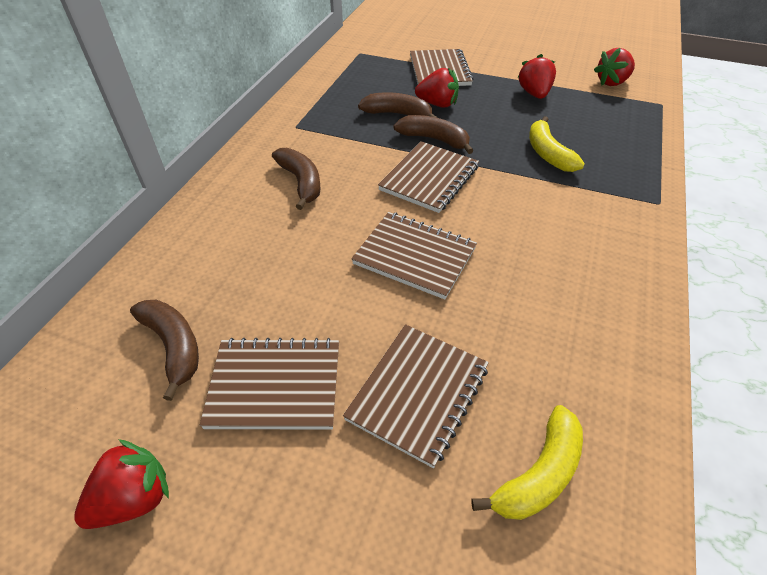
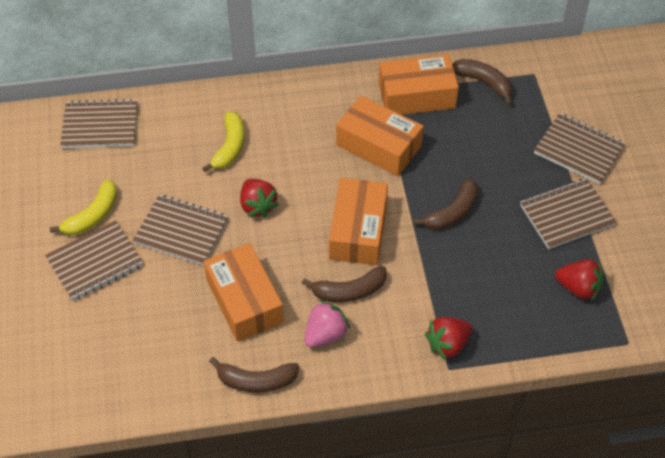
orange box: 0 -> 4
pink strawberry: 0 -> 1
red strawberry: 4 -> 3

